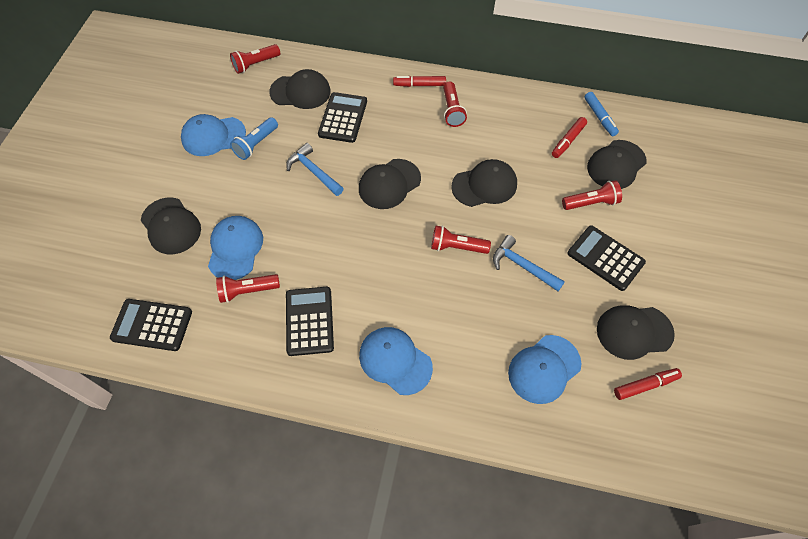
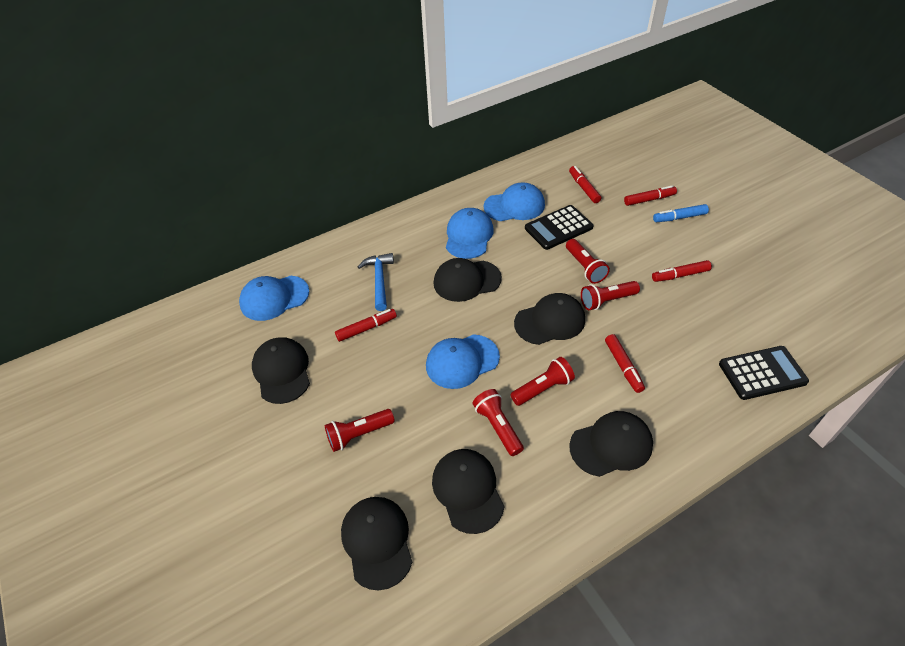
black calculator: 4 -> 2
blue flashlight: 1 -> 0
blue hammer: 2 -> 1
red marker: 3 -> 5

